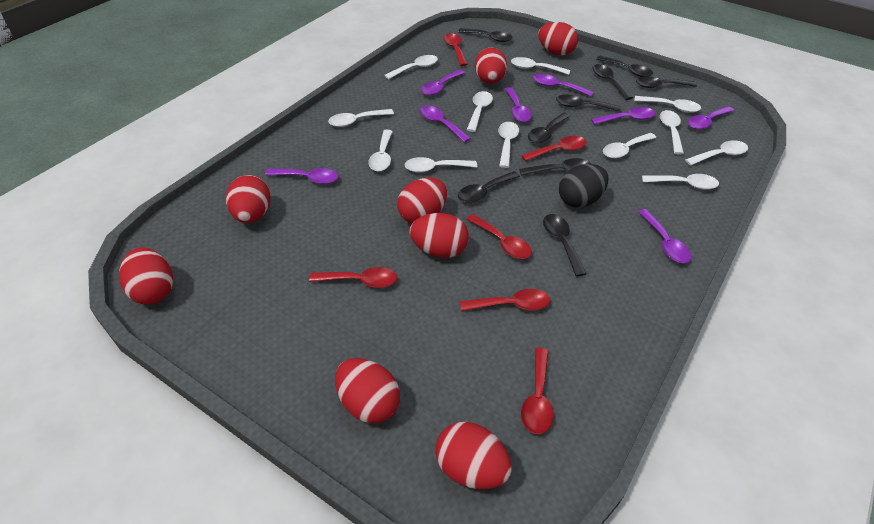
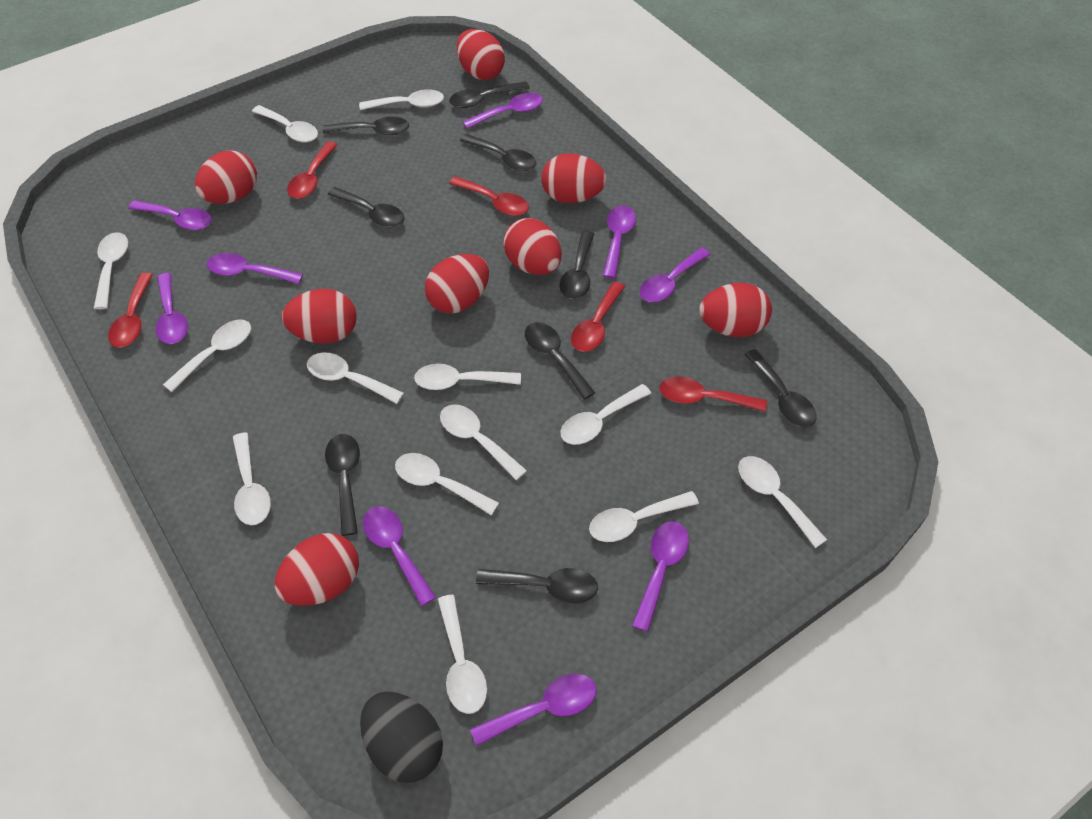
purple spoon: 8 -> 9
red spoon: 6 -> 5
white spoon: 12 -> 13

